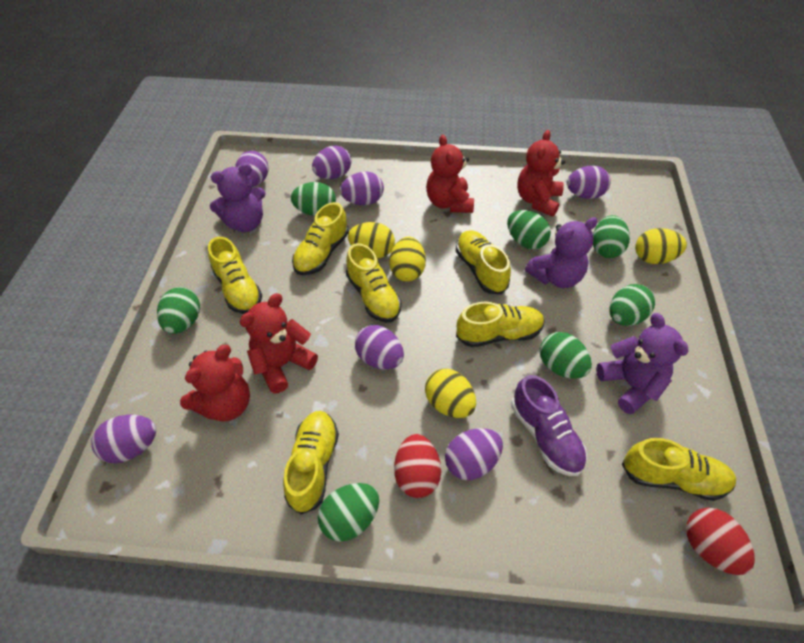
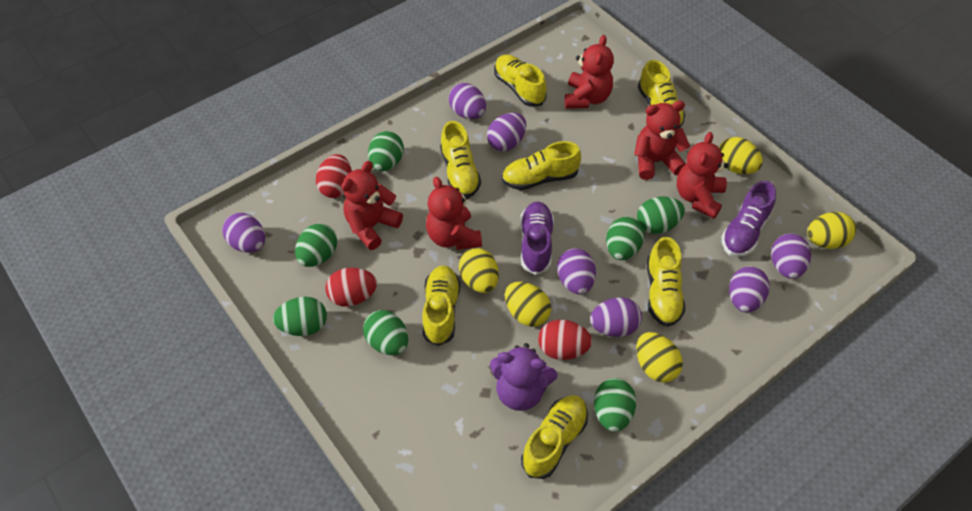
purple shoe: 1 -> 2
purple teddy bear: 3 -> 1
red egg: 2 -> 3
red teddy bear: 4 -> 5
yellow egg: 4 -> 5

